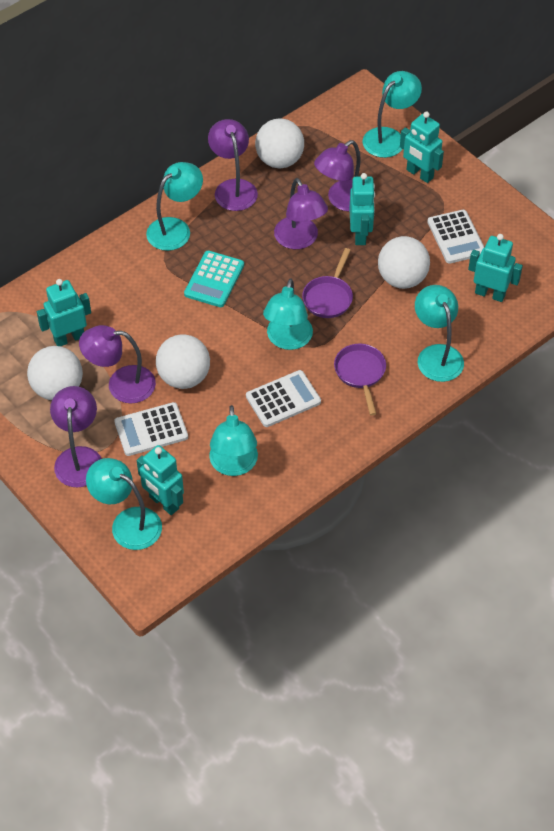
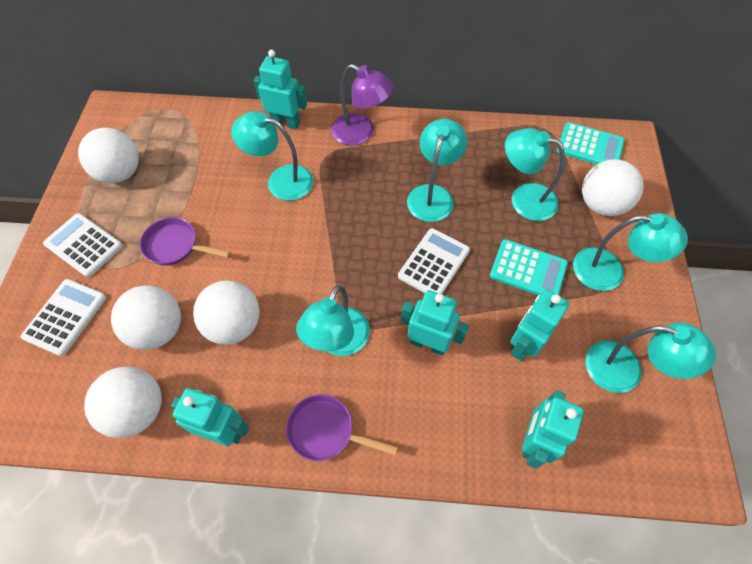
purple lamp: 5 -> 1
turquoise calculator: 1 -> 2
white ball: 4 -> 5

